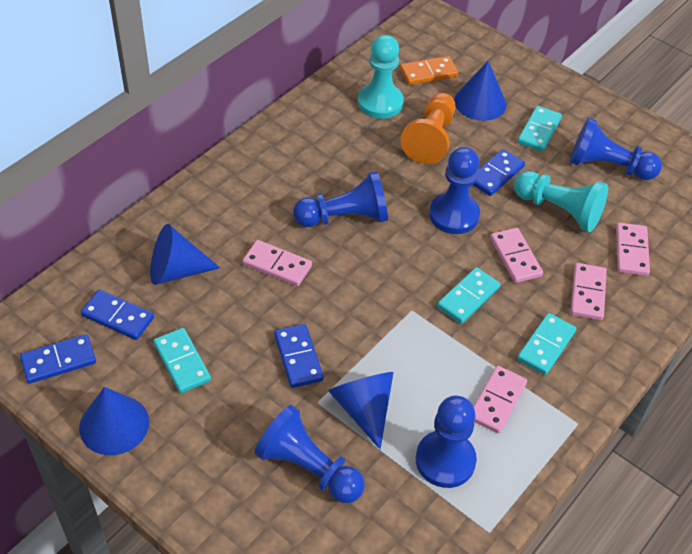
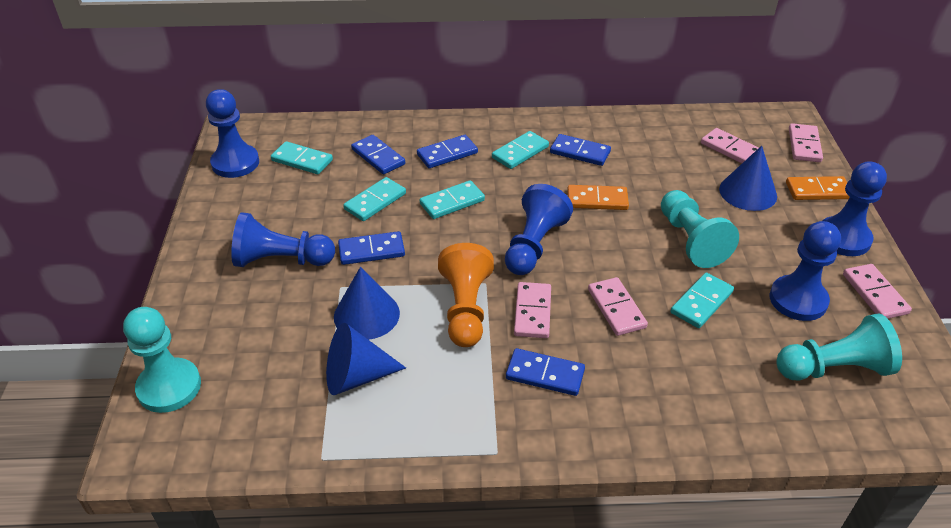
blue cone: 4 -> 3
blue domino: 4 -> 5
orange domino: 1 -> 2
turquoise domino: 4 -> 5
turquoise pawn: 2 -> 3

